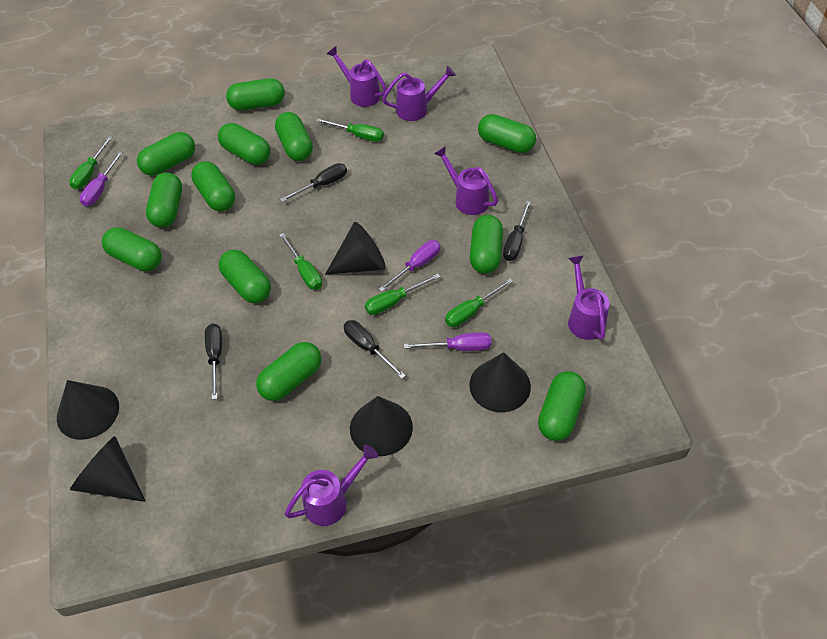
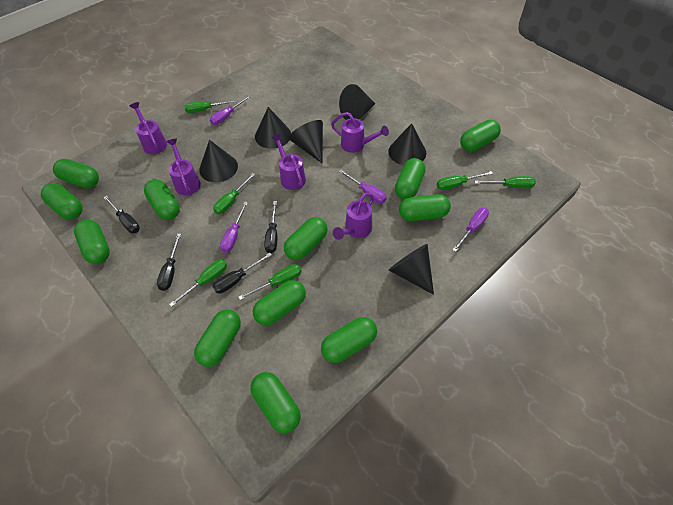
black cone: 5 -> 6
green screwdriver: 5 -> 6
purple screwdriver: 3 -> 4

